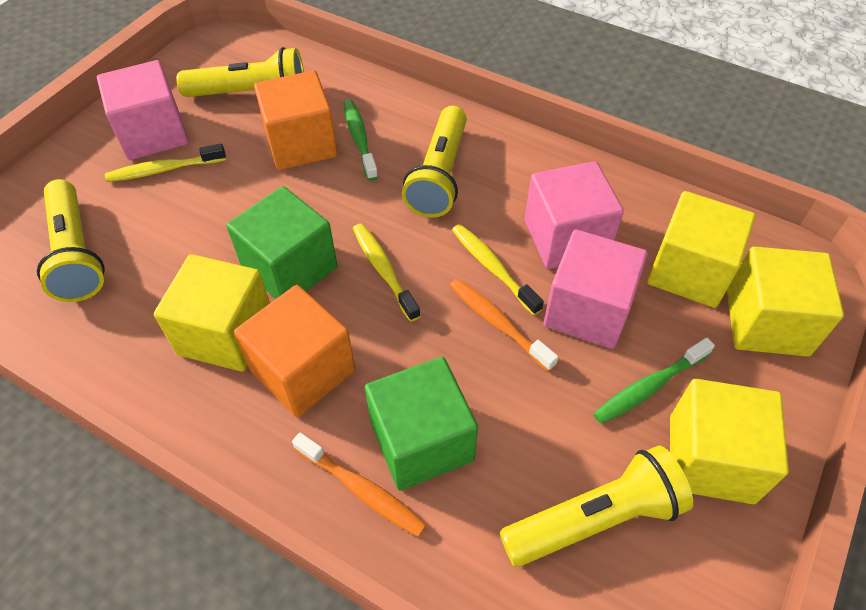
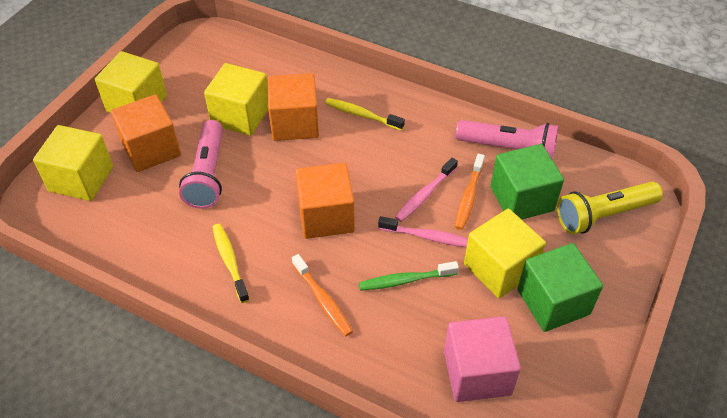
green toothbrush: 2 -> 1
orange cube: 2 -> 3
pink cube: 3 -> 1
pink flashlight: 0 -> 2
pink toothbrush: 0 -> 2
yellow flashlight: 4 -> 1
yellow toothbrush: 3 -> 2

